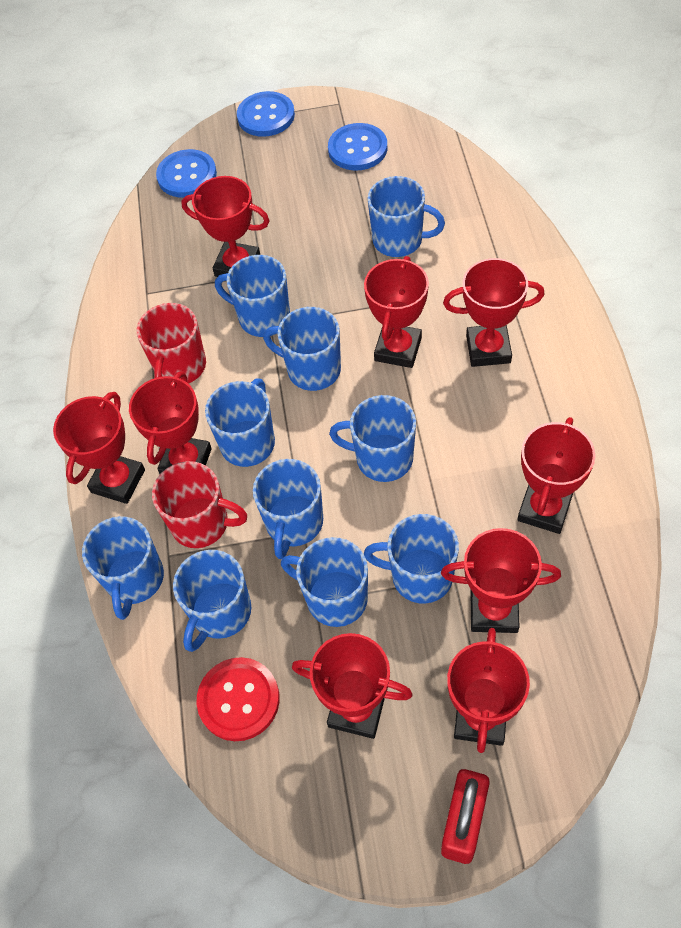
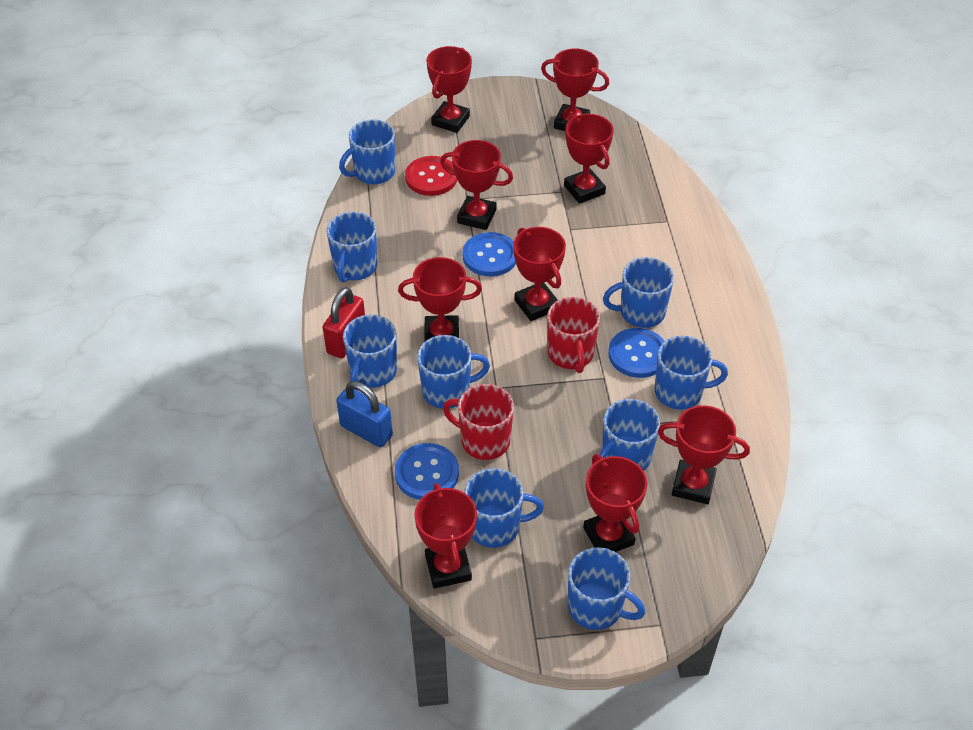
blue mug: 10 -> 9
blue padlock: 0 -> 1

